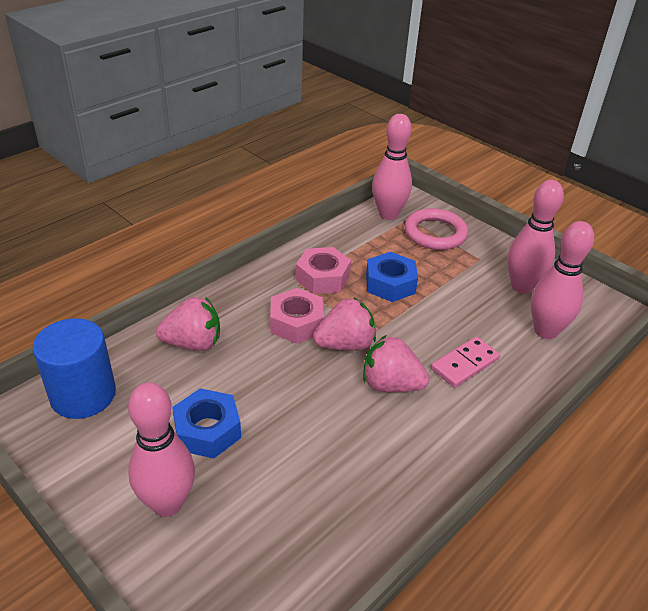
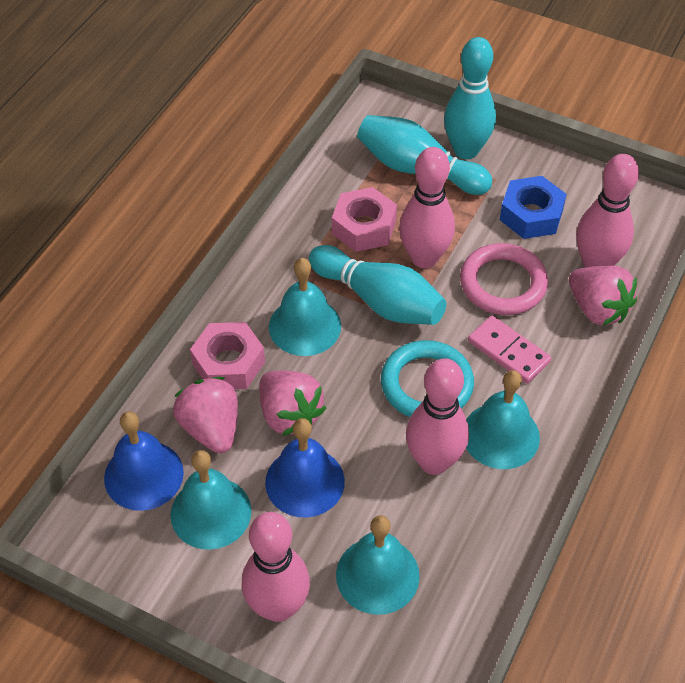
blue bell: 0 -> 2
blue cylinder: 1 -> 0
blue nut: 2 -> 1
turquoise bell: 0 -> 4
turquoise bowling pin: 0 -> 3
turquoise ring: 0 -> 1

